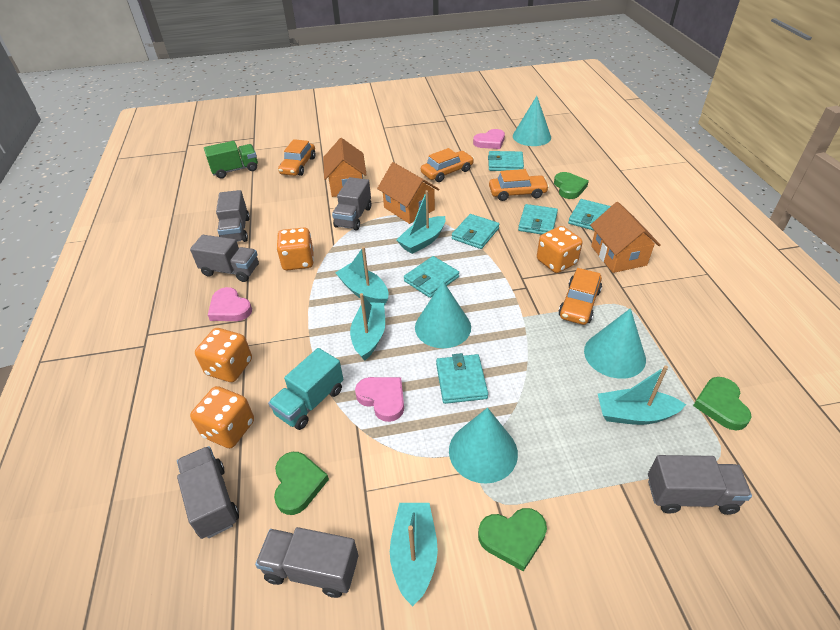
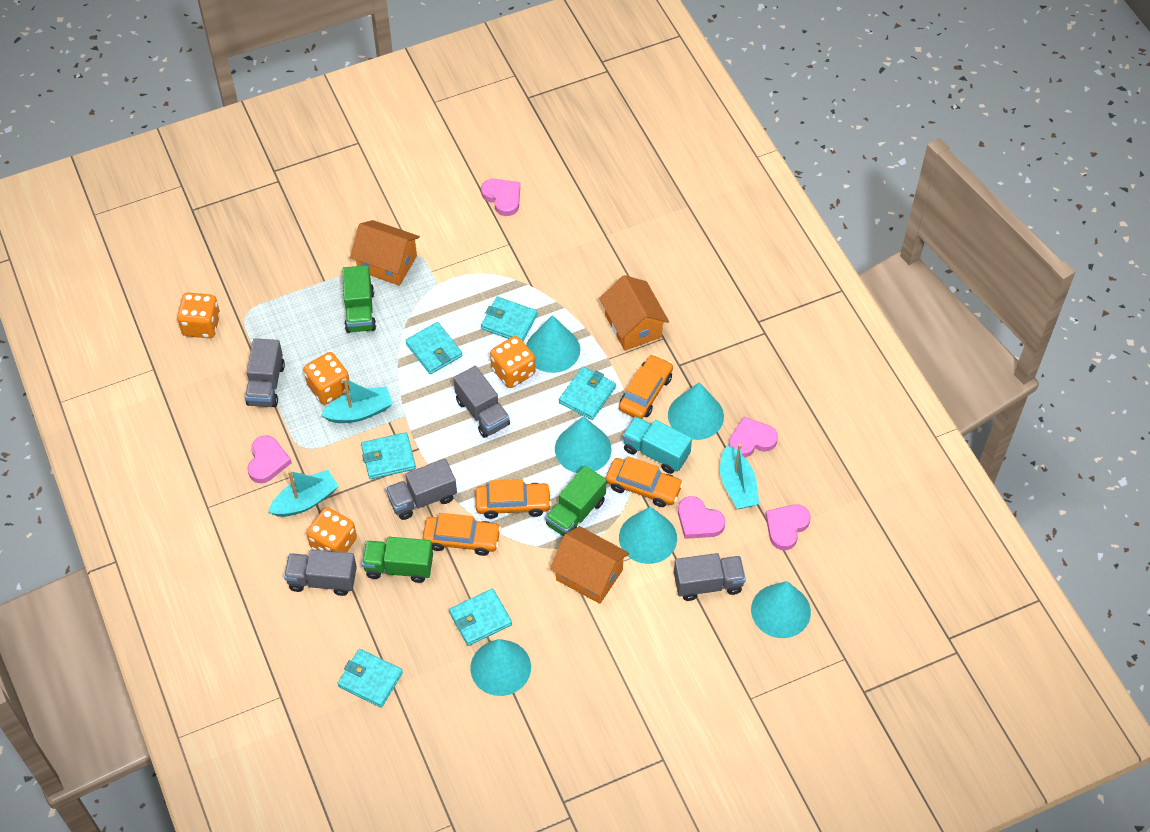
green heart: 4 -> 0
green truck: 1 -> 3
grey truck: 6 -> 5
pink heart: 3 -> 5
turquoise boat: 5 -> 3
turquoise cone: 4 -> 6

